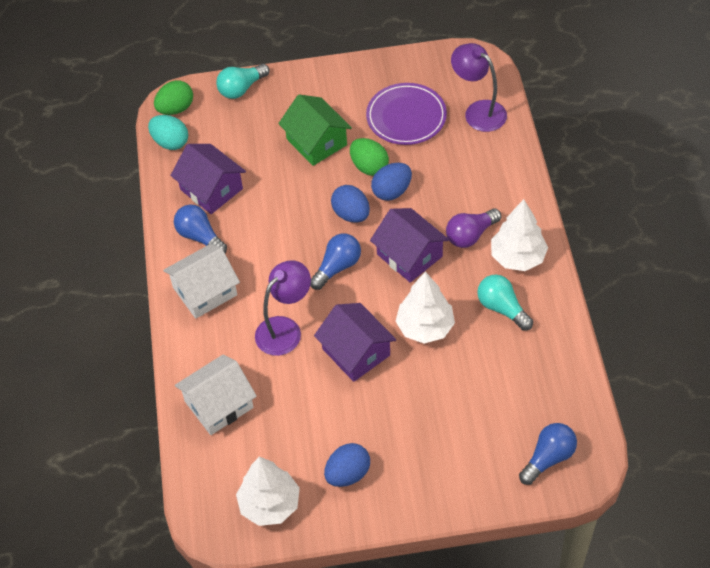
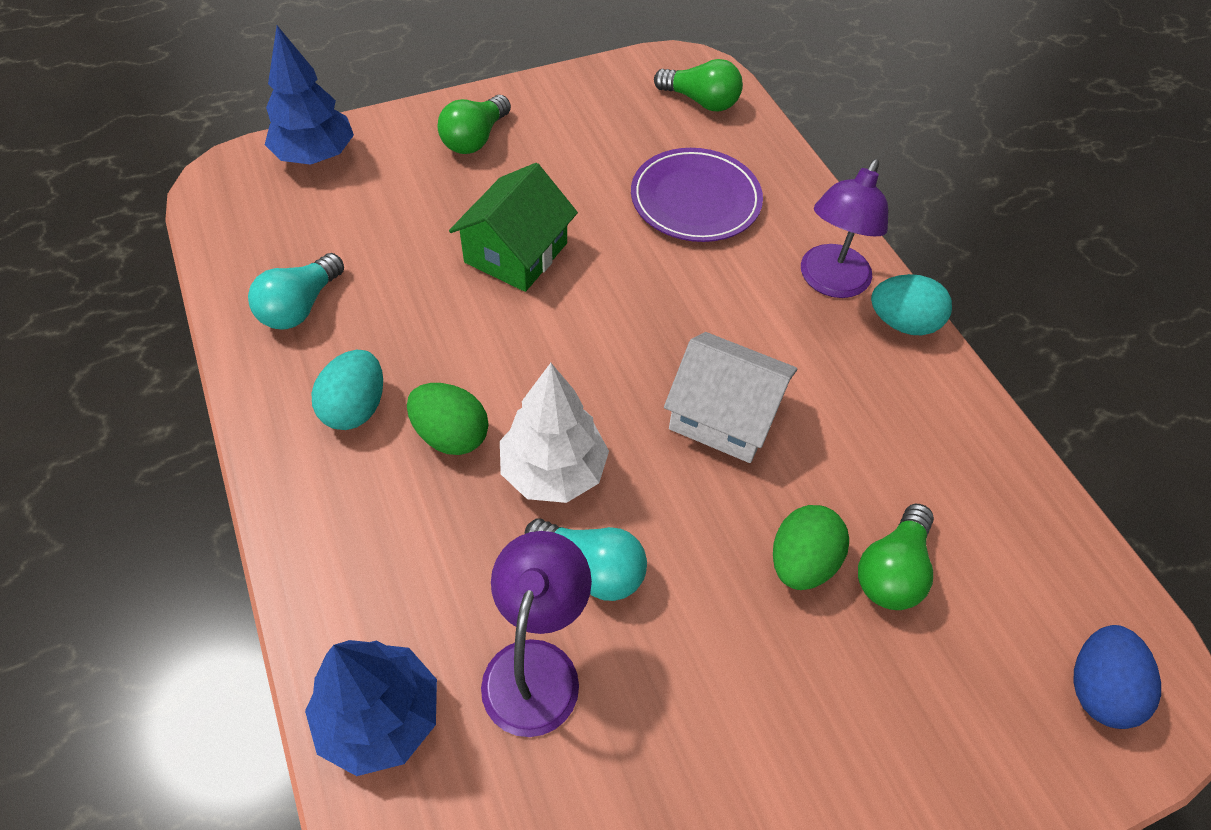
blue egg: 3 -> 1
blue light bulb: 3 -> 0
blue tree: 0 -> 2
green light bulb: 0 -> 3
purple house: 3 -> 0
purple light bulb: 1 -> 0
turquoise egg: 1 -> 2
white house: 2 -> 1
white tree: 3 -> 1

